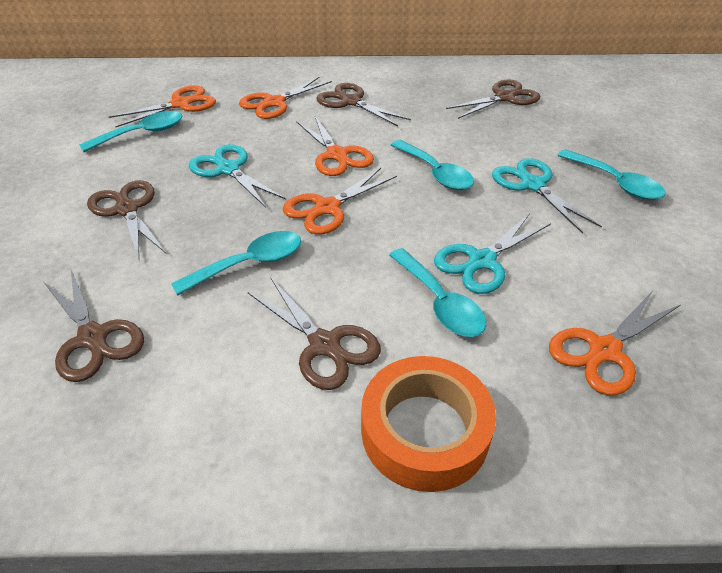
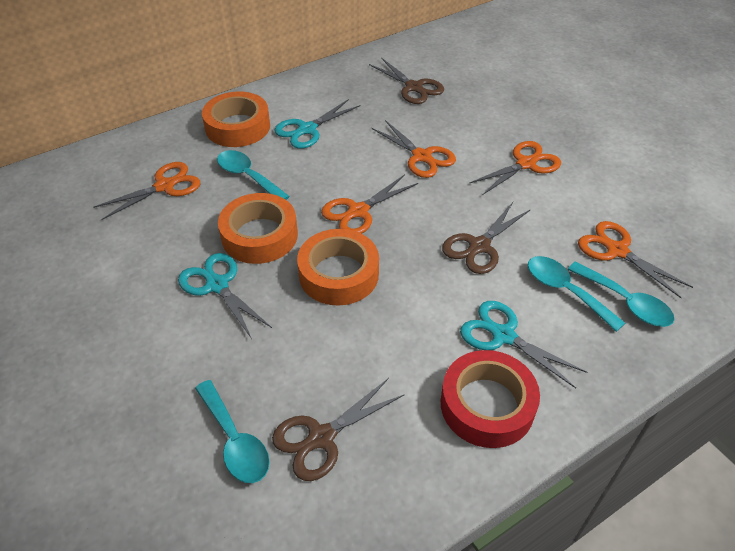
brown scissors: 5 -> 3
orange tape: 1 -> 3
red tape: 0 -> 1
turquoise spoon: 5 -> 4

